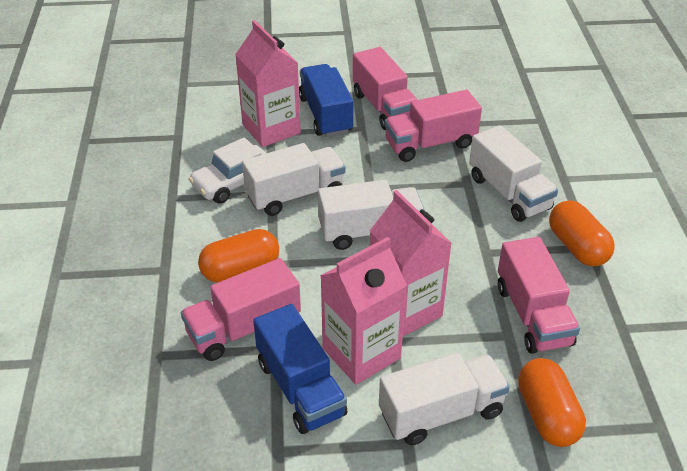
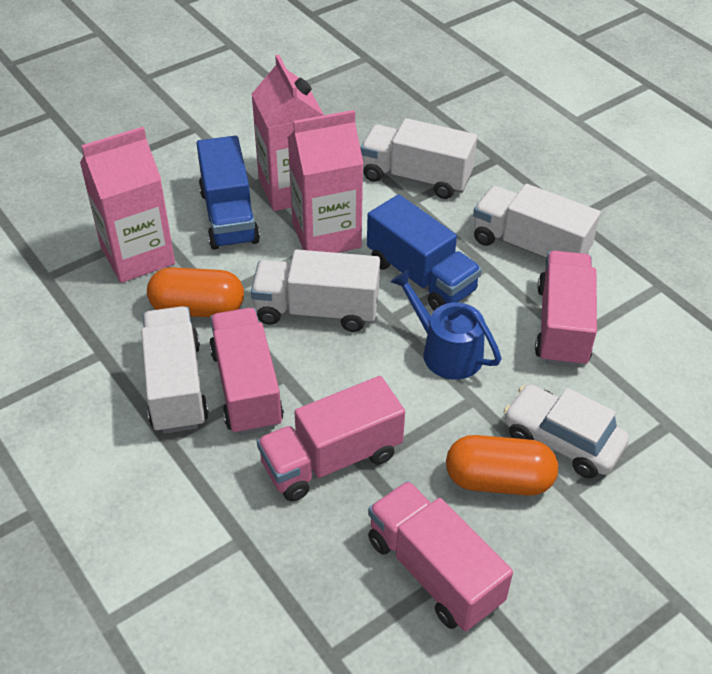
blue watering can: 0 -> 1
orange capsule: 3 -> 2

